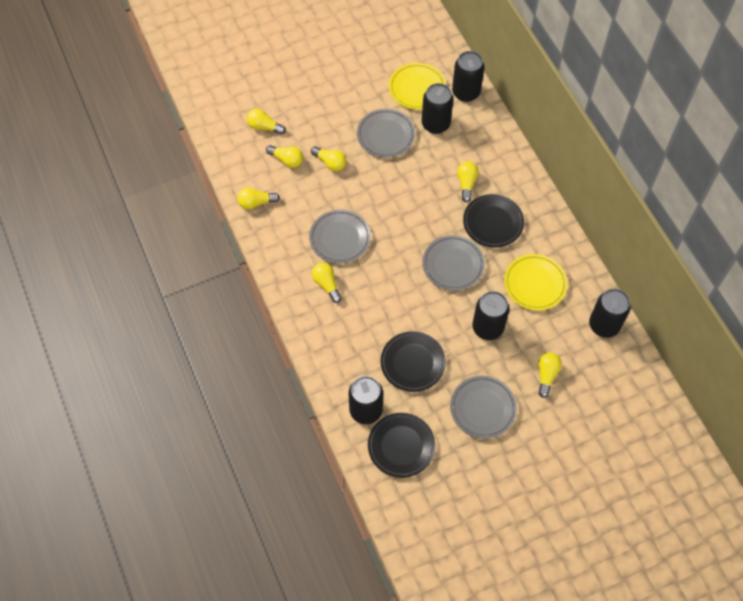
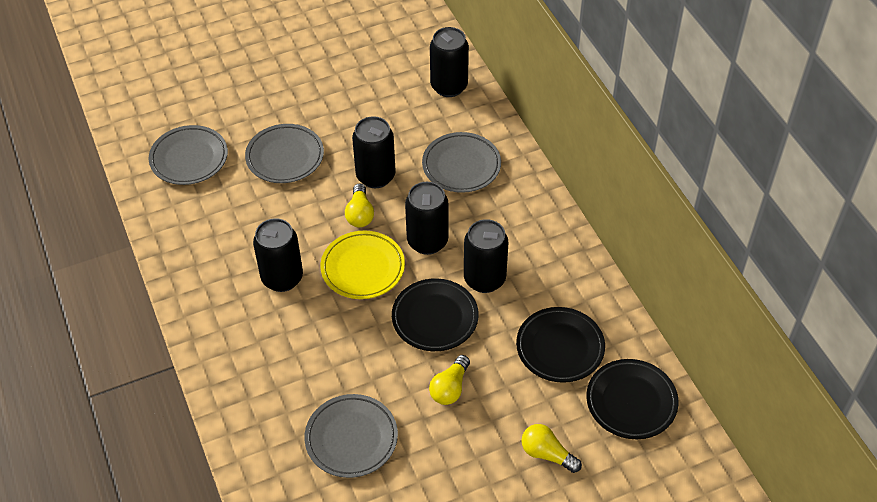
yellow light bulb: 7 -> 3
yellow plate: 2 -> 1

